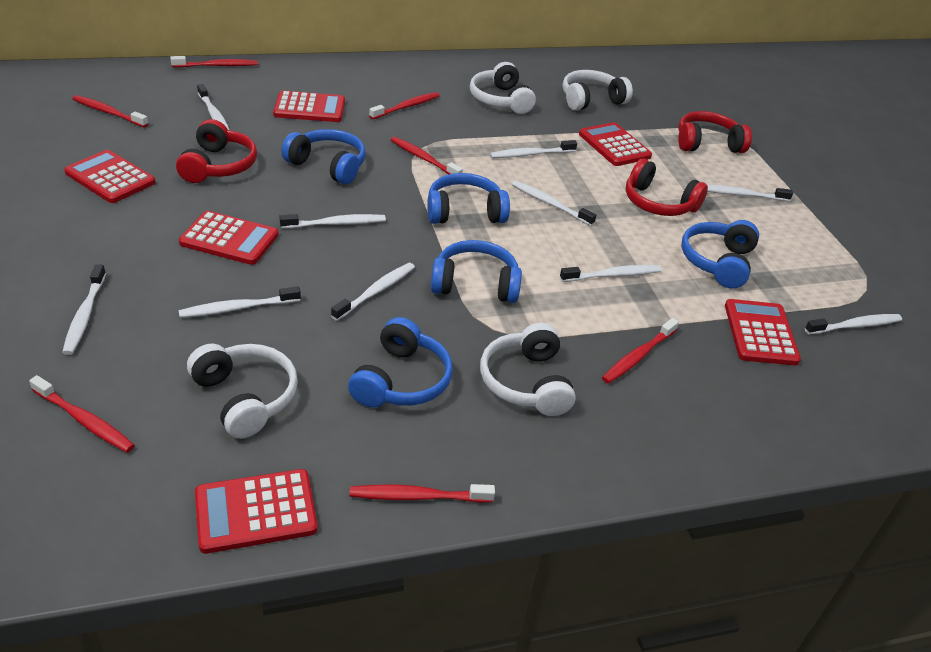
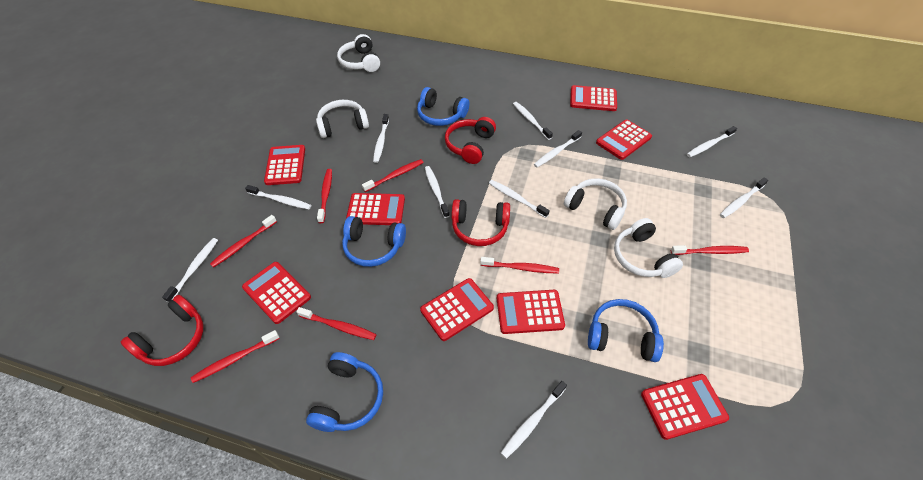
blue headphones: 5 -> 4
red calculator: 6 -> 8

